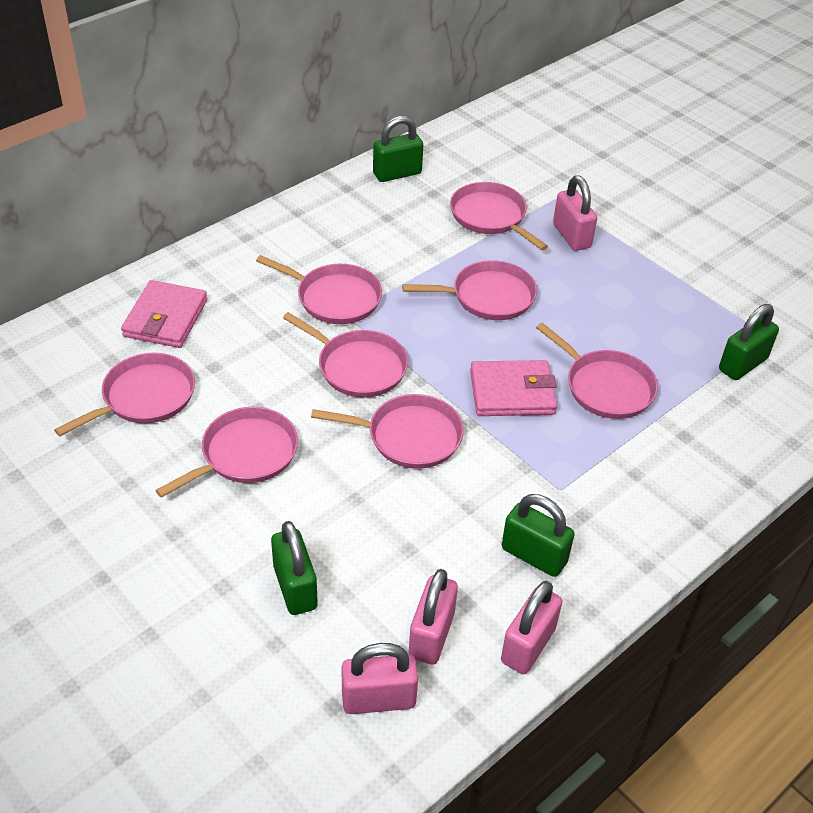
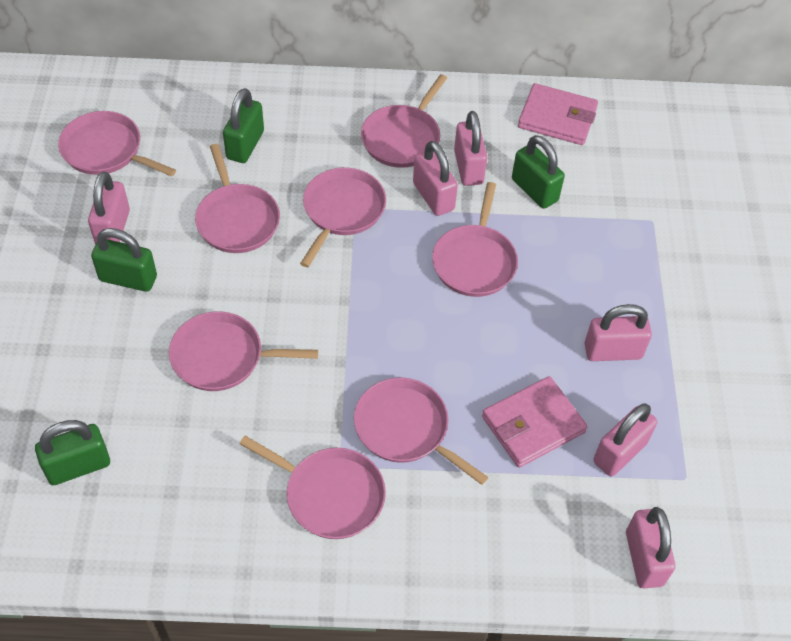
pink padlock: 4 -> 6

